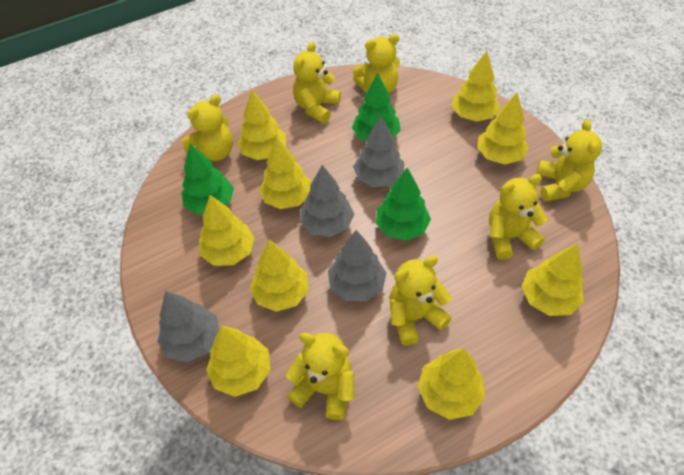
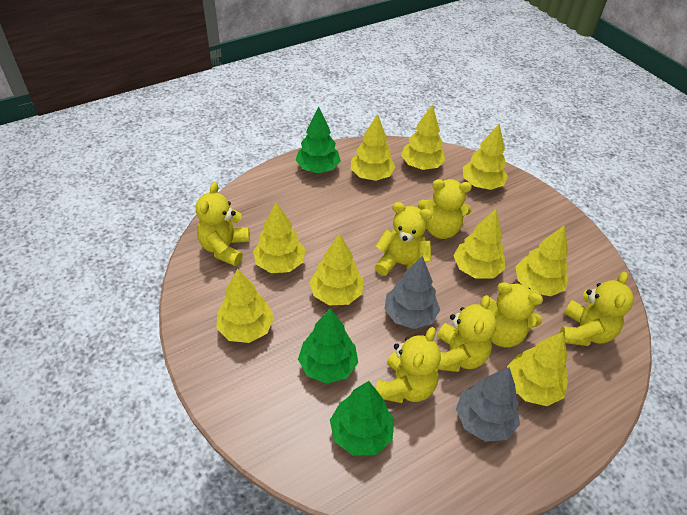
grey tree: 4 -> 2

